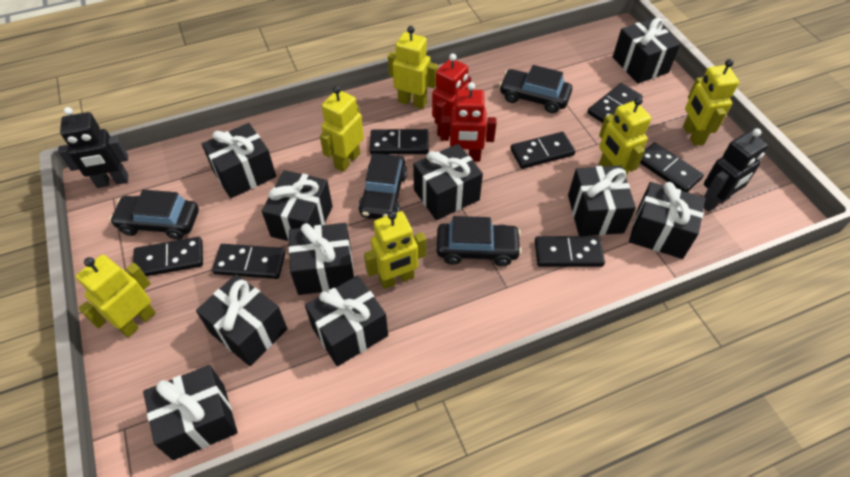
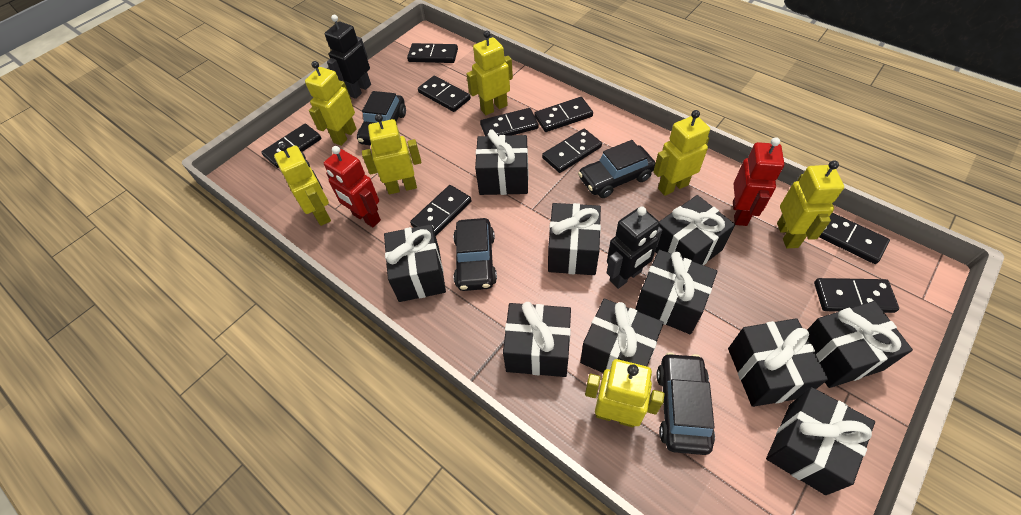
black domino: 7 -> 9
yellow robot: 6 -> 7

